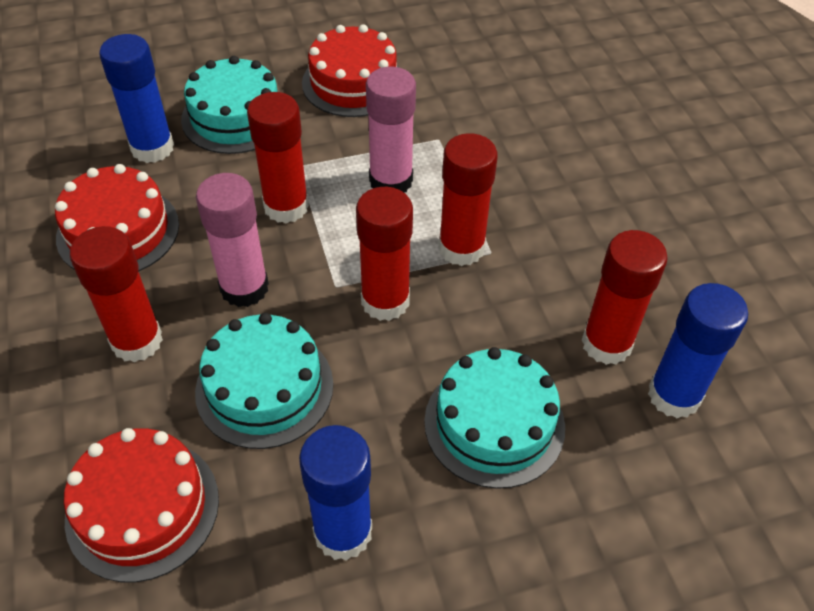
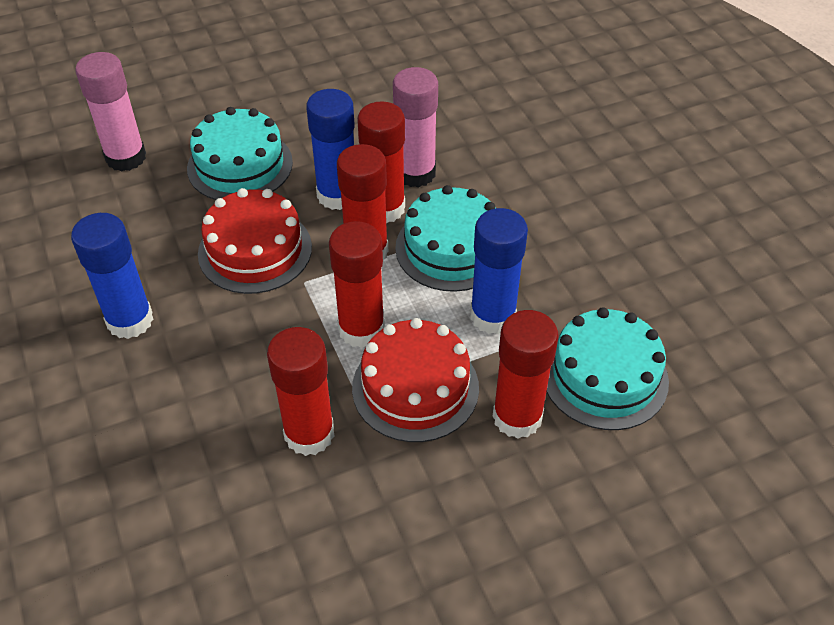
red cake: 3 -> 2

